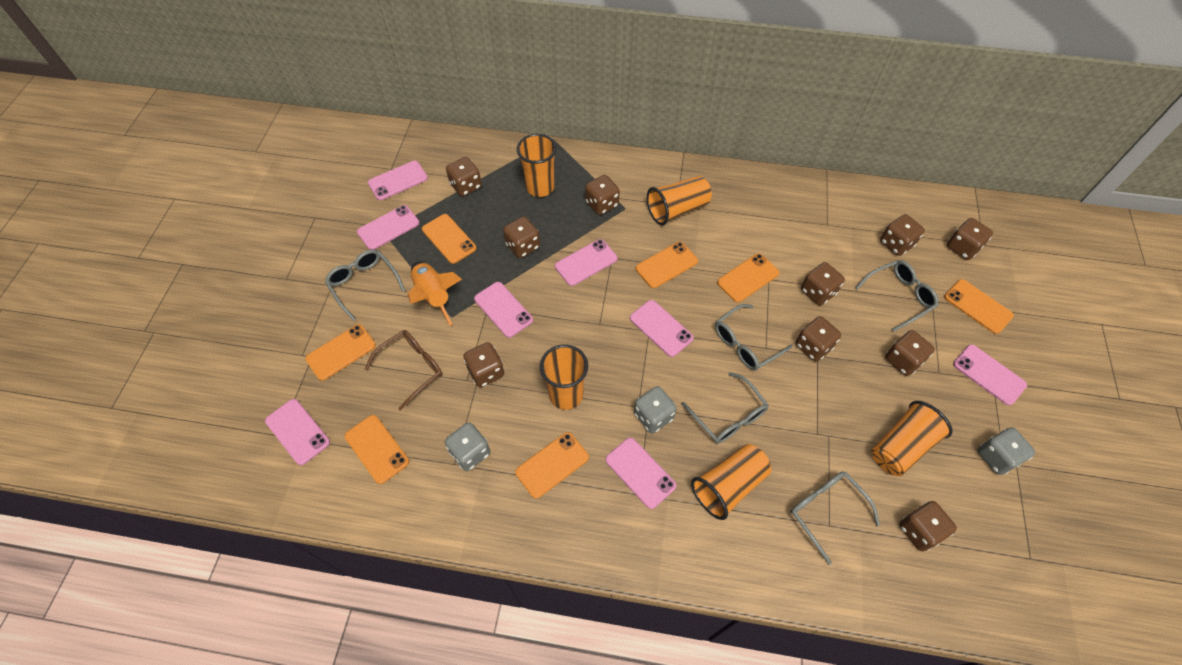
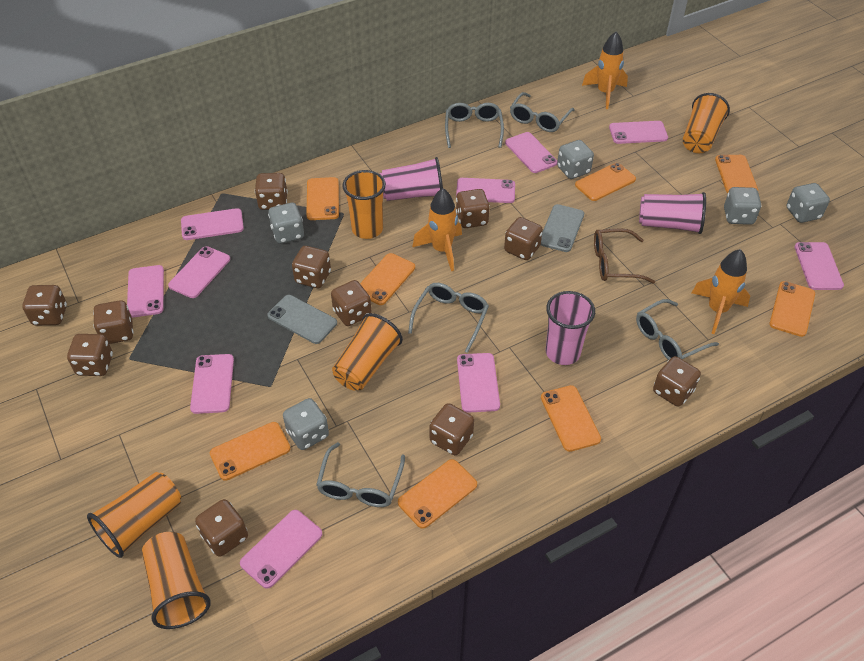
brown dice: 10 -> 11
grey dice: 3 -> 5
grey phone: 0 -> 2
orange phone: 7 -> 8
orange rocket: 1 -> 3
pink cup: 0 -> 3
pink phone: 8 -> 10

